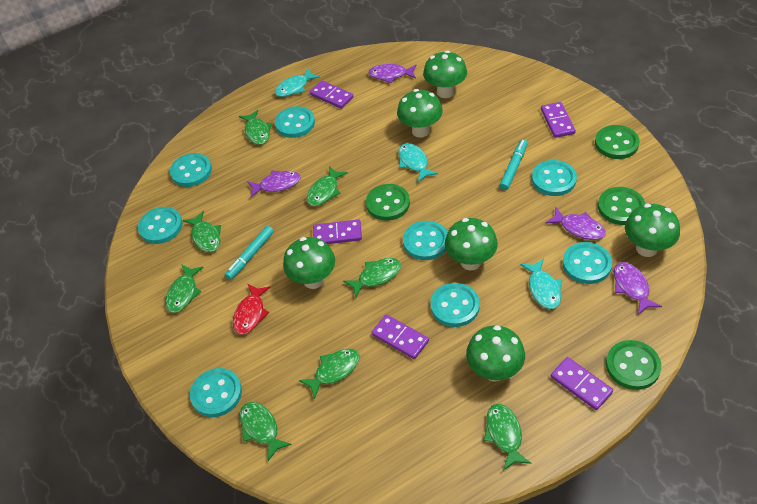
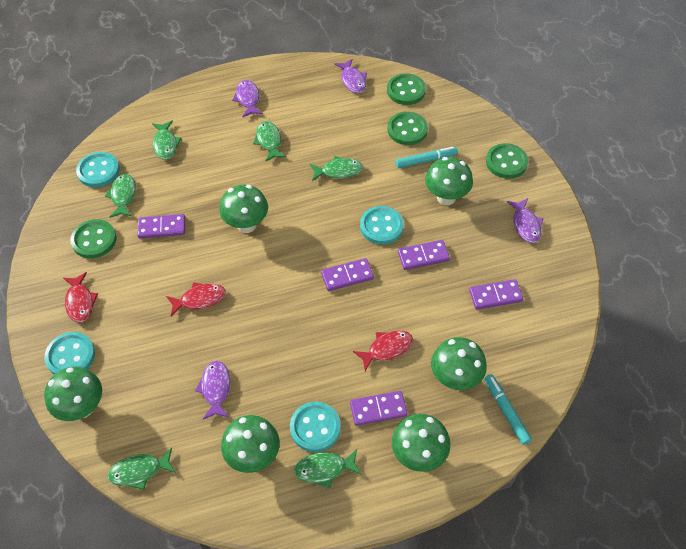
green fish: 8 -> 6
red fish: 1 -> 3
turquoise button: 8 -> 4
turquoise fish: 3 -> 0

